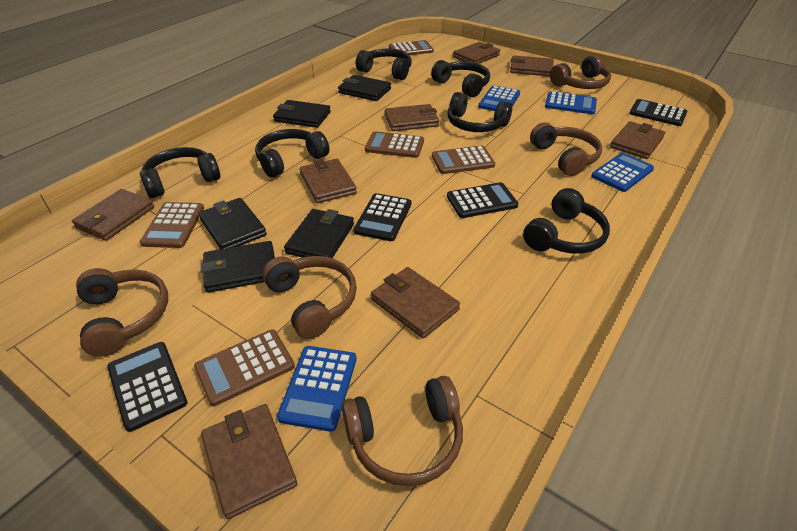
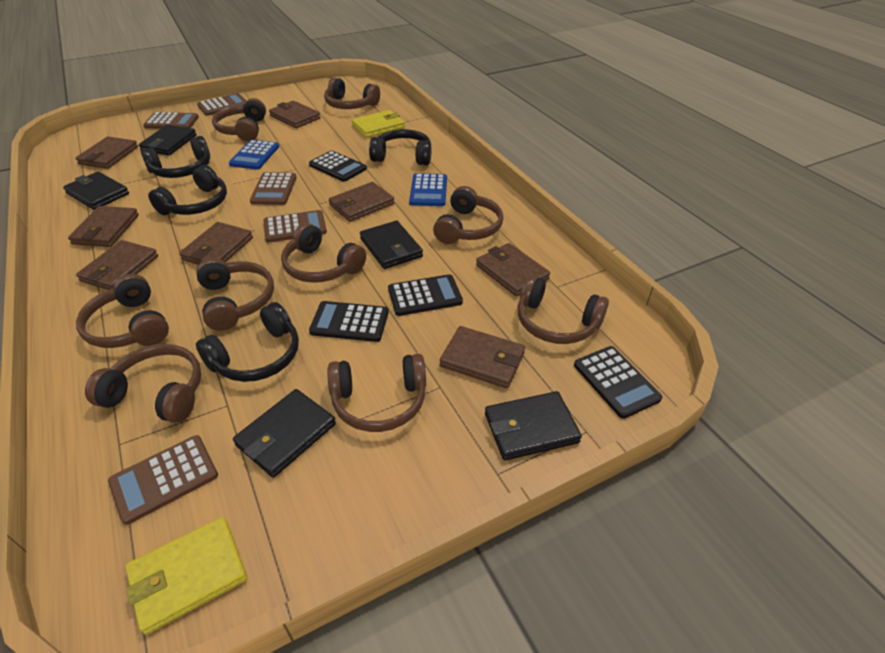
black headphones: 6 -> 4
blue calculator: 4 -> 2
brown headphones: 5 -> 9
yellow wallet: 0 -> 2

